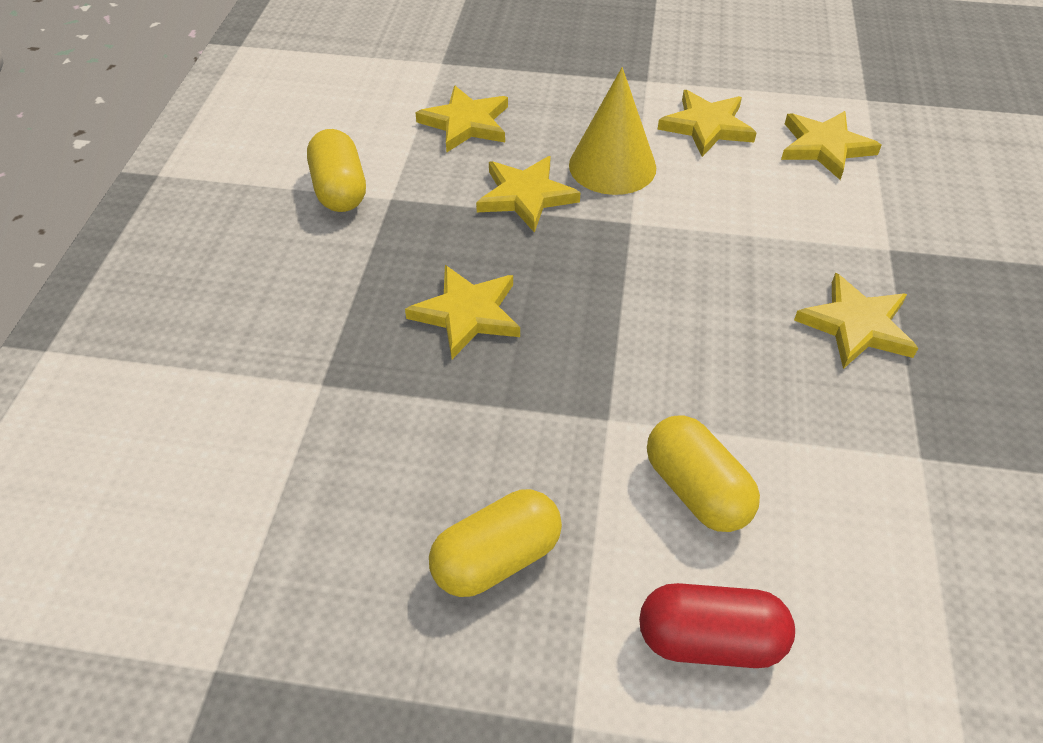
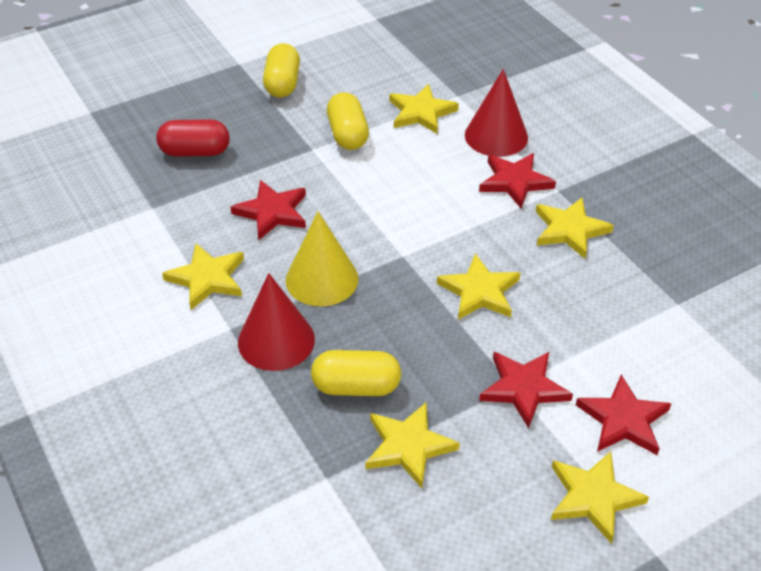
red cone: 0 -> 2
red star: 0 -> 4

